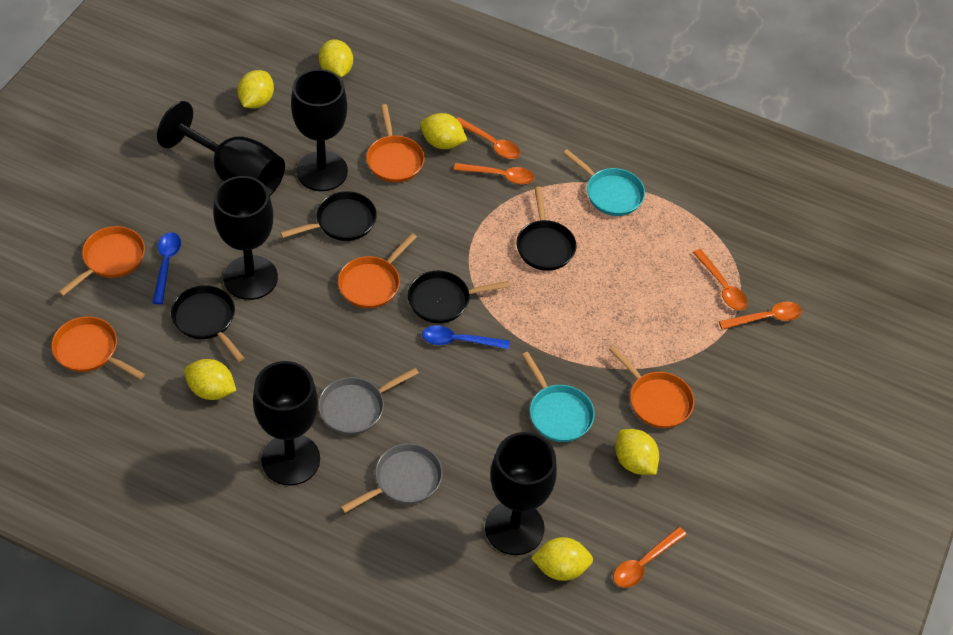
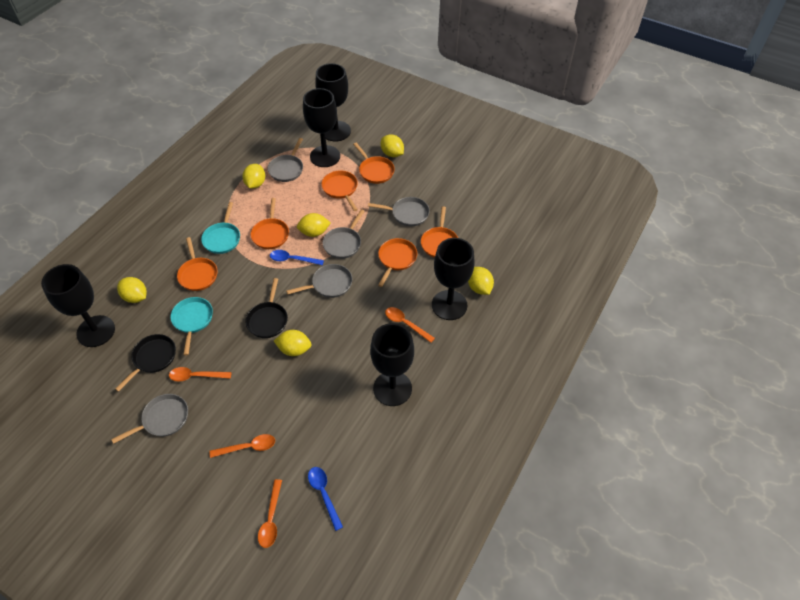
black pan: 4 -> 2
grey pan: 2 -> 5
orange pan: 5 -> 6
orange spoon: 5 -> 4

